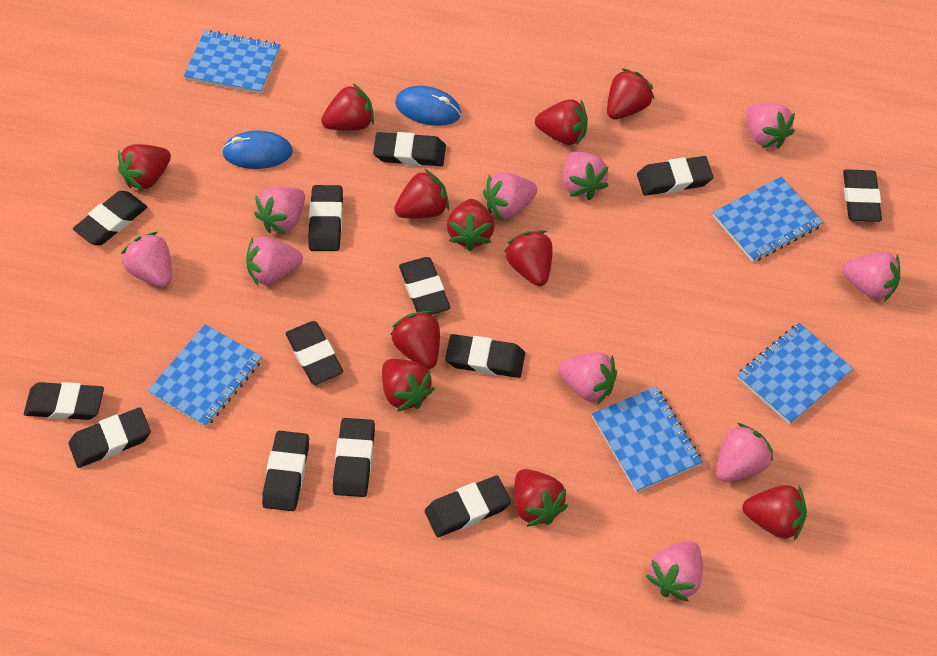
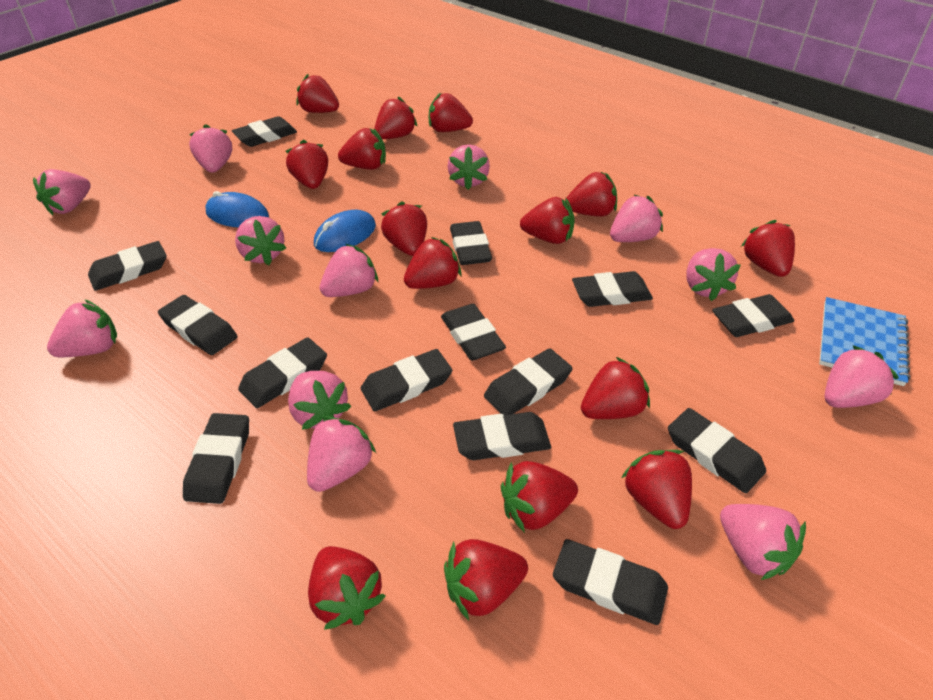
black eraser: 13 -> 14
blue notebook: 5 -> 1
pink strawberry: 10 -> 12
red strawberry: 11 -> 15

